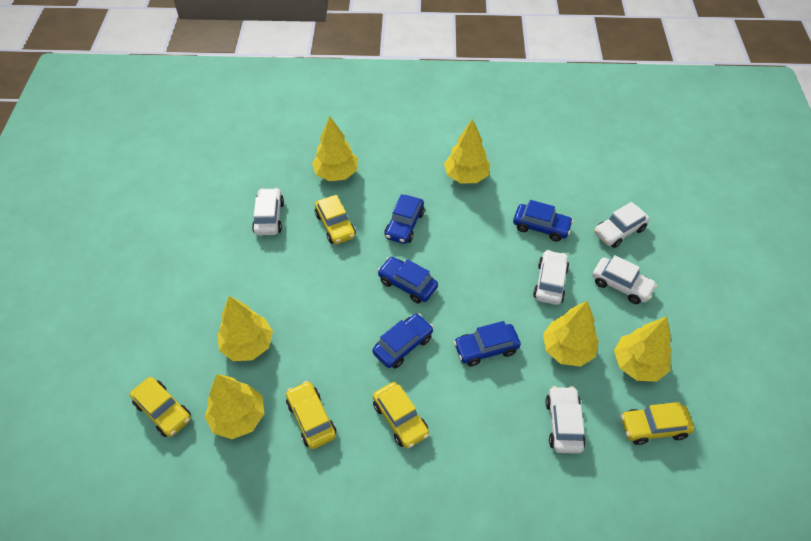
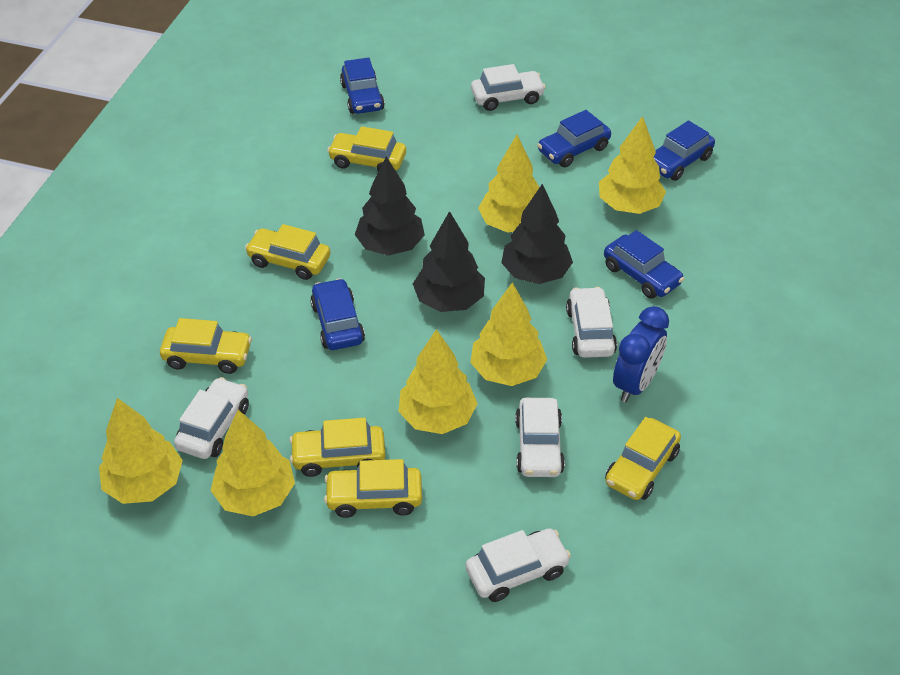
black tree: 0 -> 3
blue clock: 0 -> 1
yellow car: 5 -> 6

